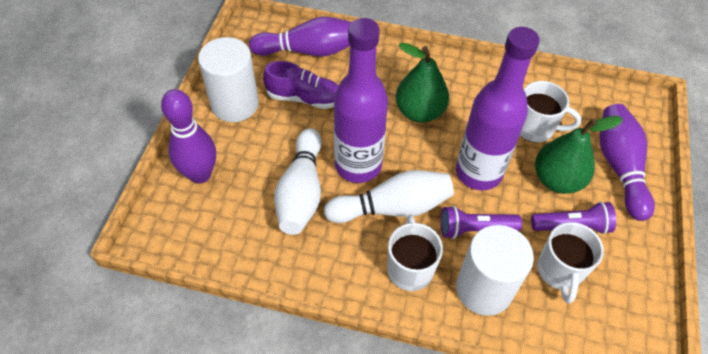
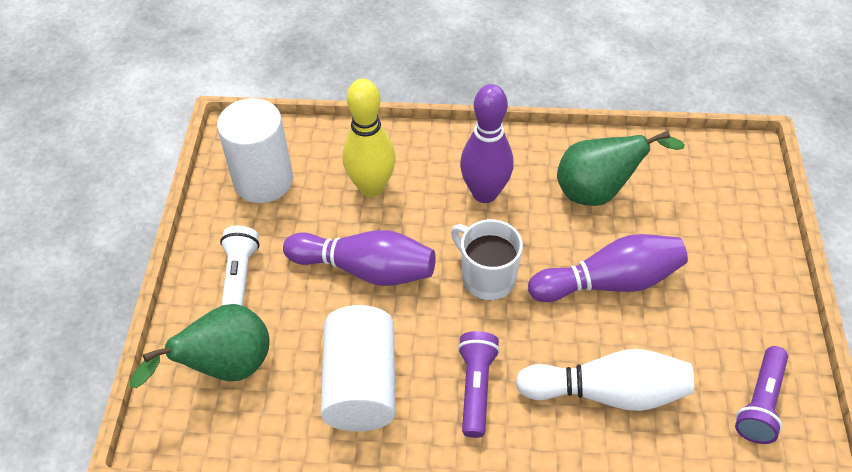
purple bottle: 2 -> 0
purple shoe: 1 -> 0
white bowling pin: 2 -> 1
white flashlight: 0 -> 1
white mug: 3 -> 1
yellow bowling pin: 0 -> 1

